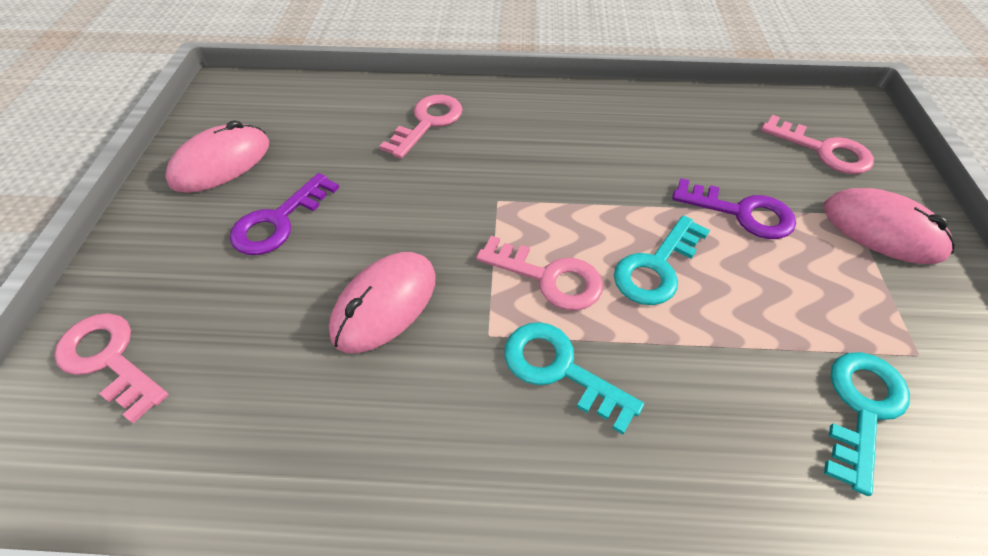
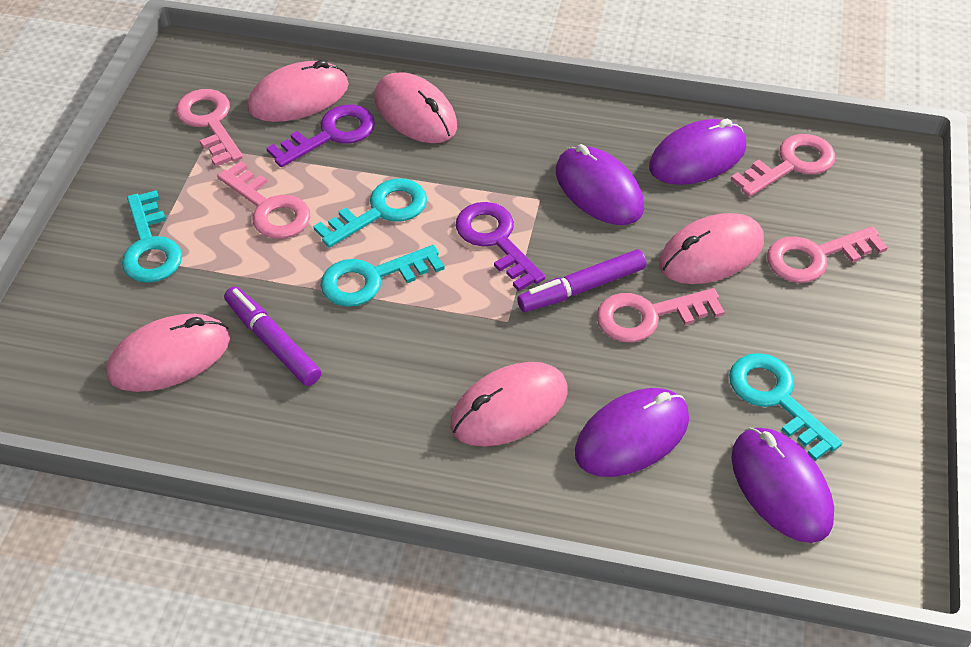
pink key: 4 -> 5
pink mouse: 3 -> 5
purple marker: 0 -> 2
purple mouse: 0 -> 4
turquoise key: 3 -> 4

